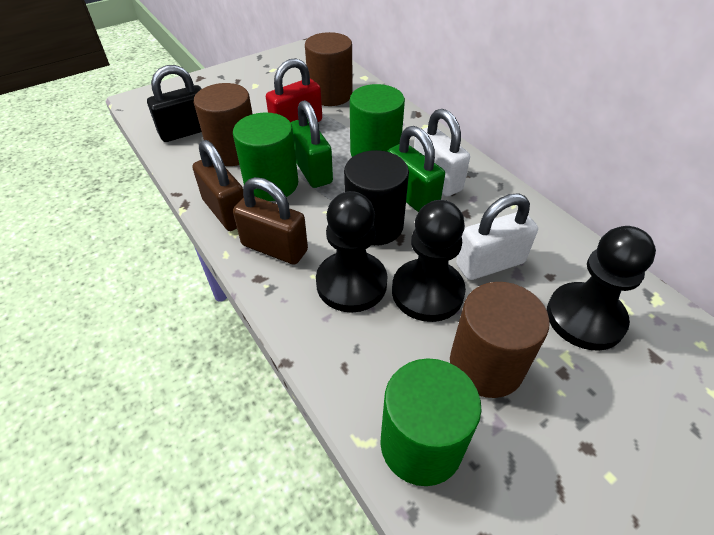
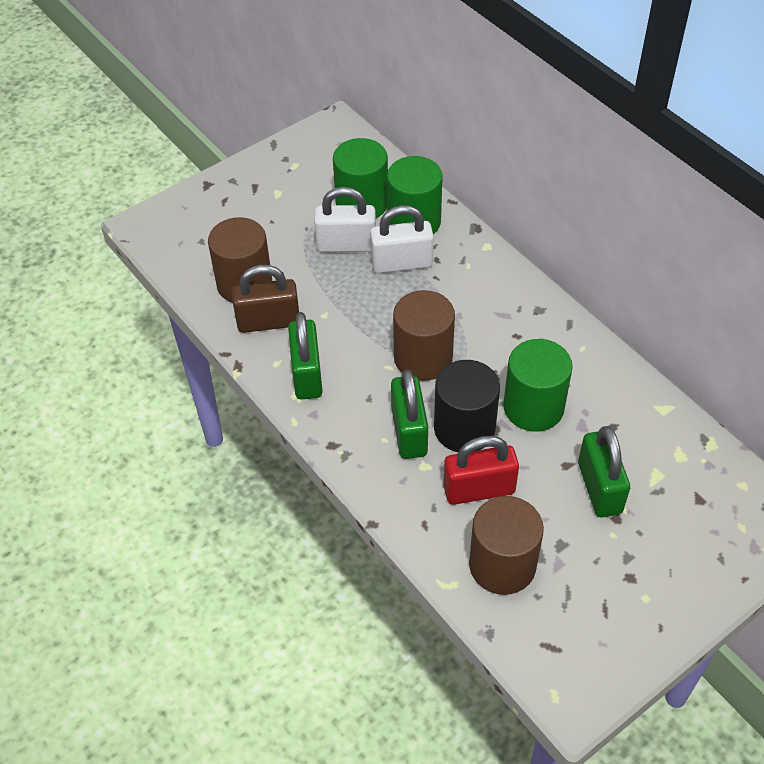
black padlock: 1 -> 0
black pawn: 3 -> 0
brown padlock: 2 -> 1
green padlock: 2 -> 3

